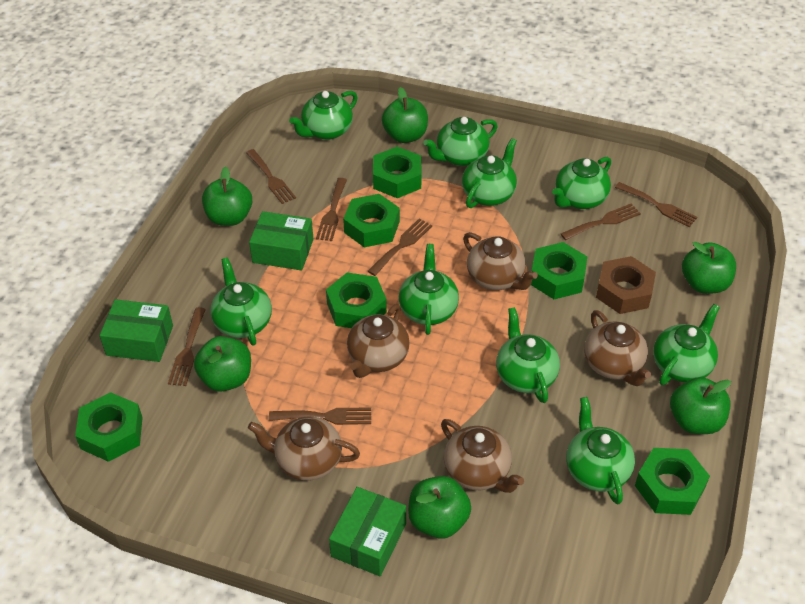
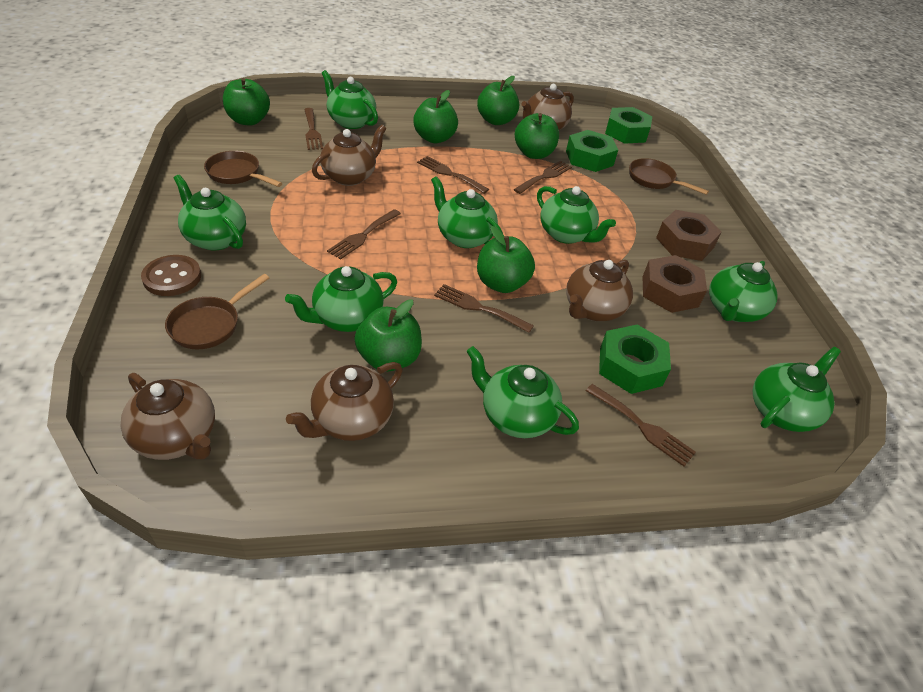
brown button: 0 -> 1
brown fork: 7 -> 6
brown nut: 1 -> 2
brown pan: 0 -> 3
green box: 3 -> 0
green nut: 6 -> 3
green teapot: 9 -> 8

